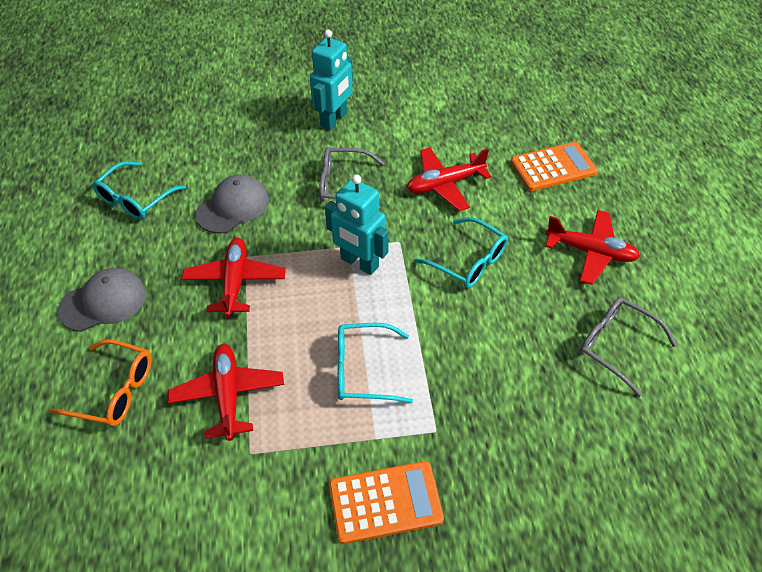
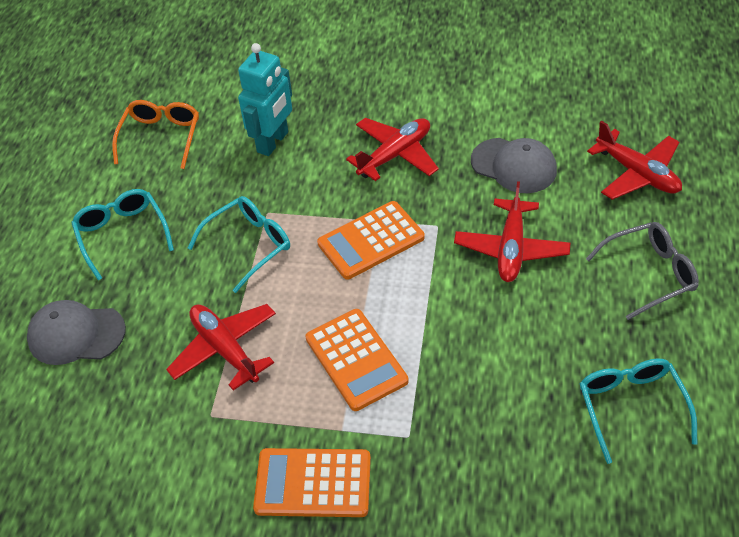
grey glasses: 2 -> 1
orange calculator: 2 -> 3
turquoise robot: 2 -> 1

